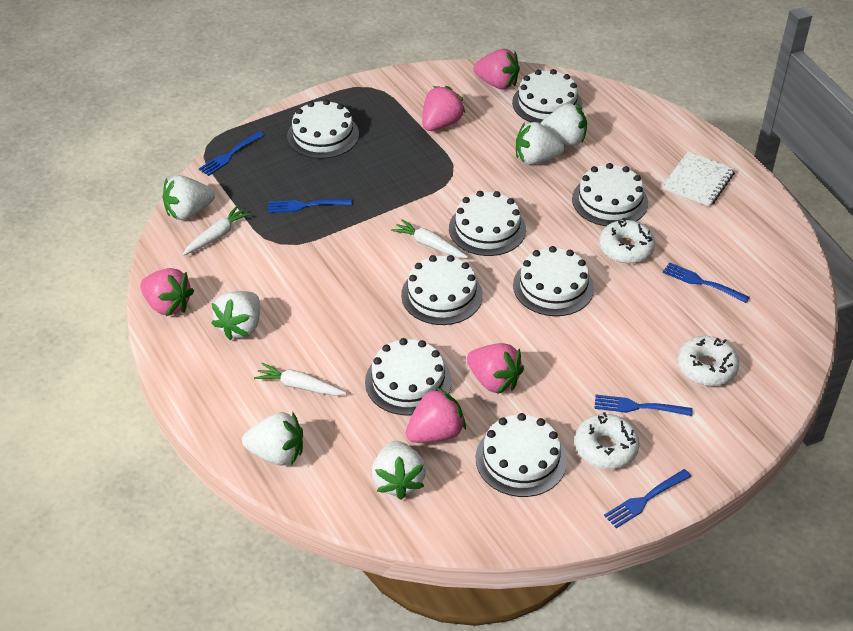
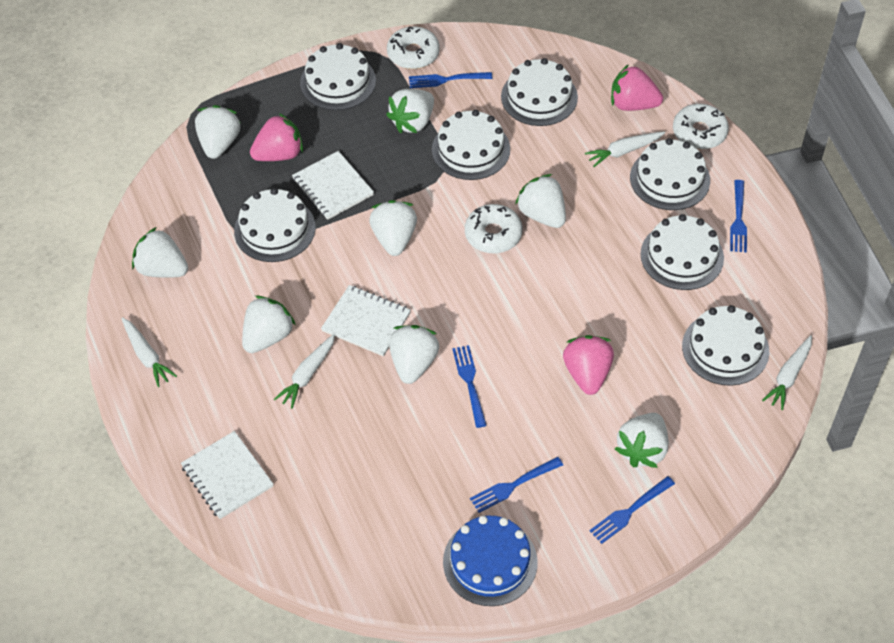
blue cake: 0 -> 1
pink strawberry: 5 -> 3
white cake: 8 -> 7
white carrot: 3 -> 4
white notebook: 1 -> 3
white strawberry: 6 -> 8

